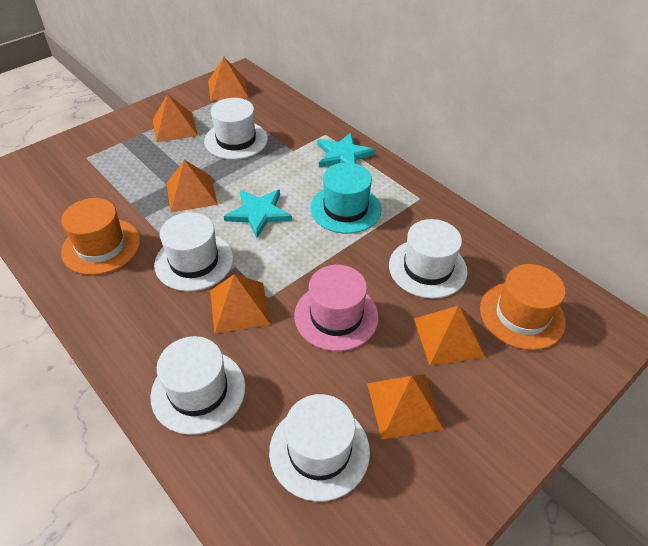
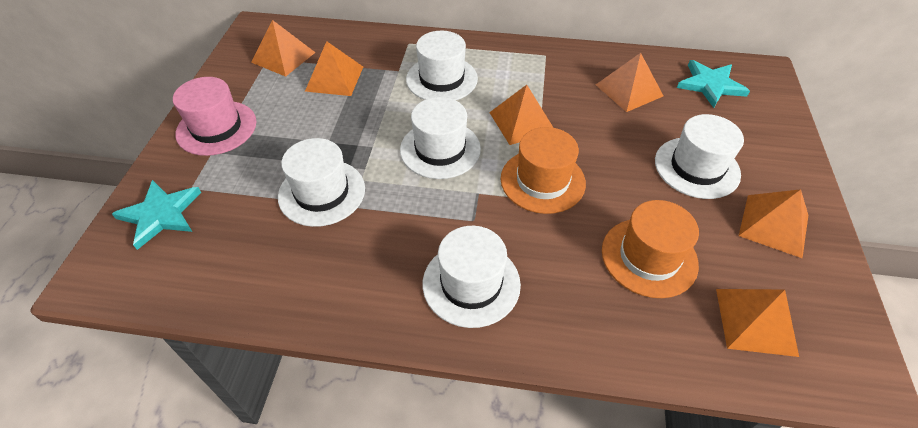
turquoise hat: 1 -> 0

